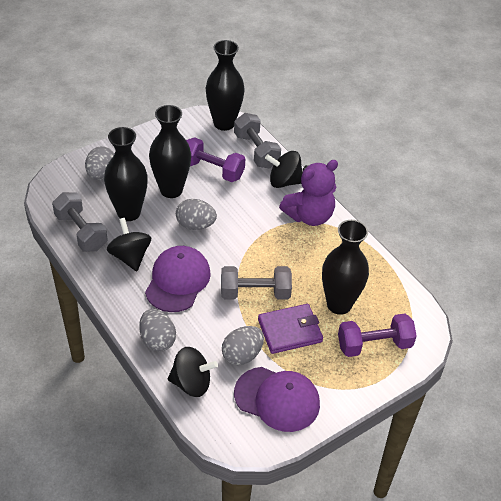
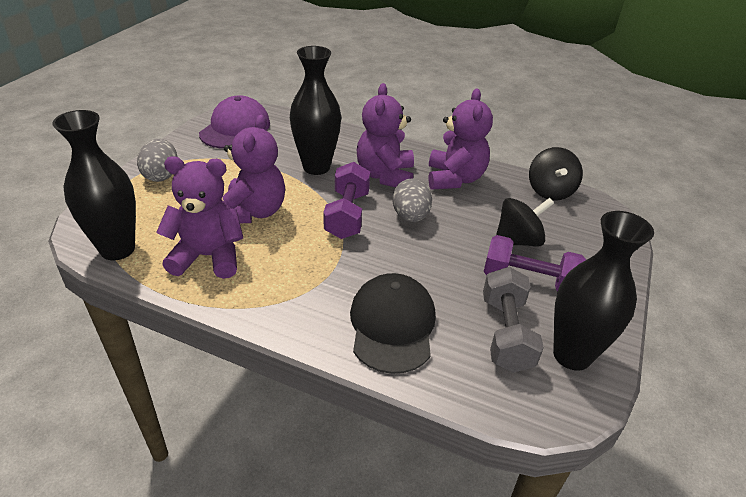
black cap: 0 -> 1
black spinning top: 3 -> 2
black vase: 4 -> 3
grey dumbbell: 3 -> 1
grey egg: 4 -> 2
purple cap: 2 -> 1
purple teddy bear: 1 -> 4
purple wallet: 1 -> 0

